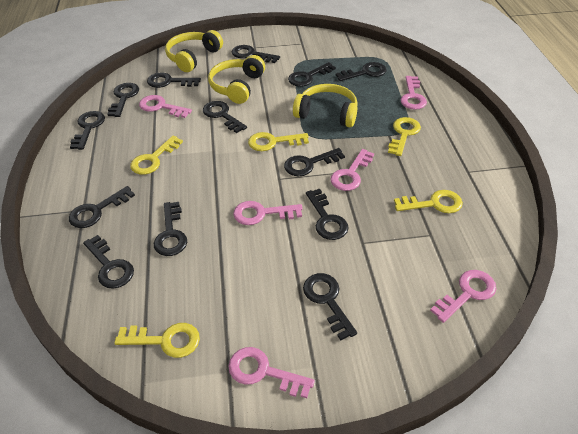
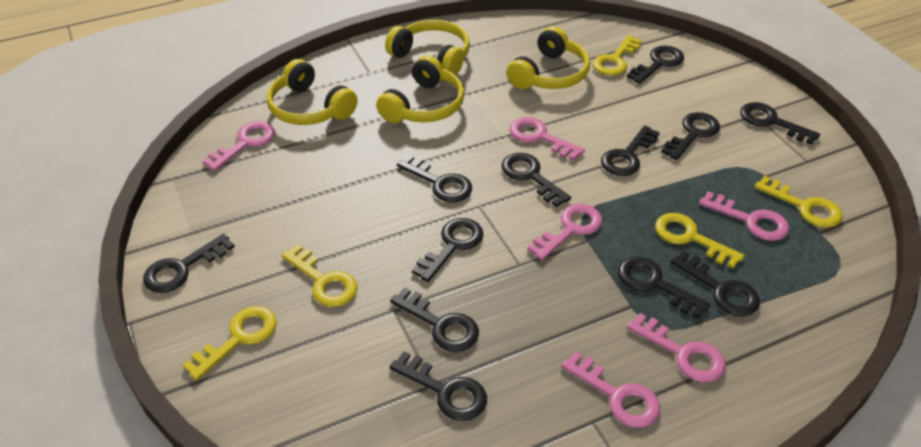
black key: 13 -> 12
yellow headphones: 3 -> 4

